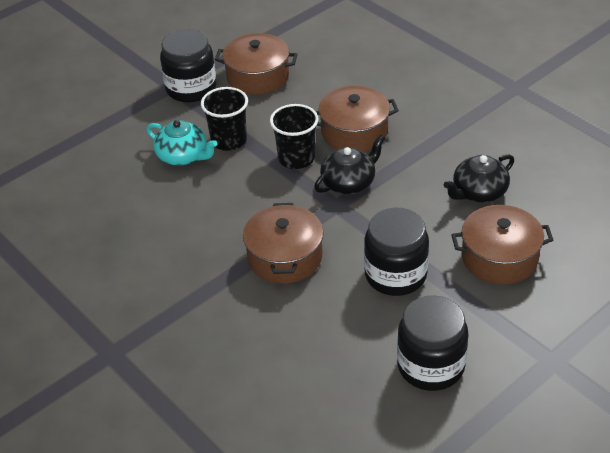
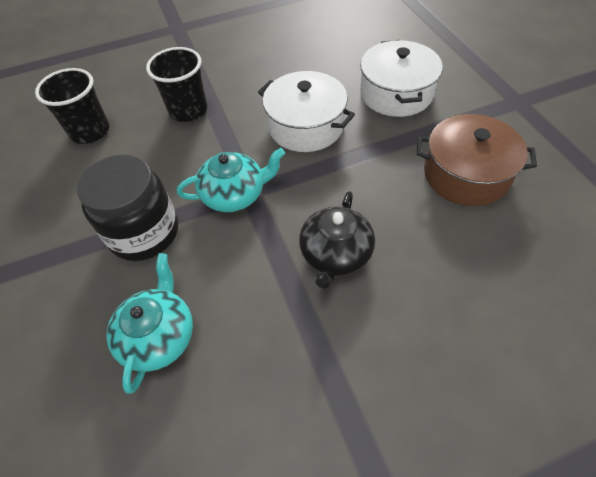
black jar: 3 -> 1
black teapot: 2 -> 1
brown pot: 4 -> 1
turquoise teapot: 1 -> 2
white pot: 0 -> 2

